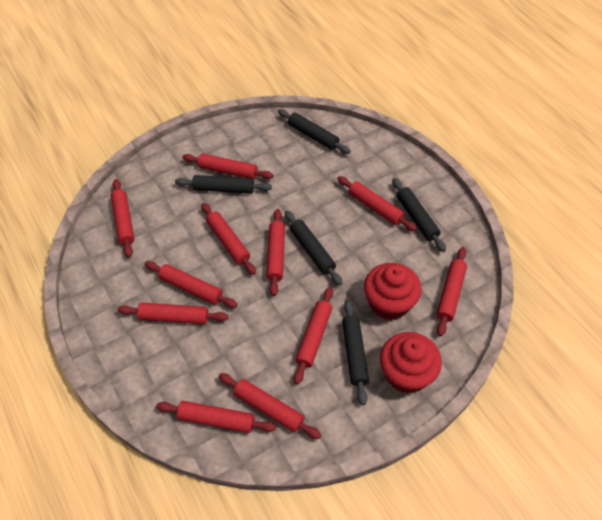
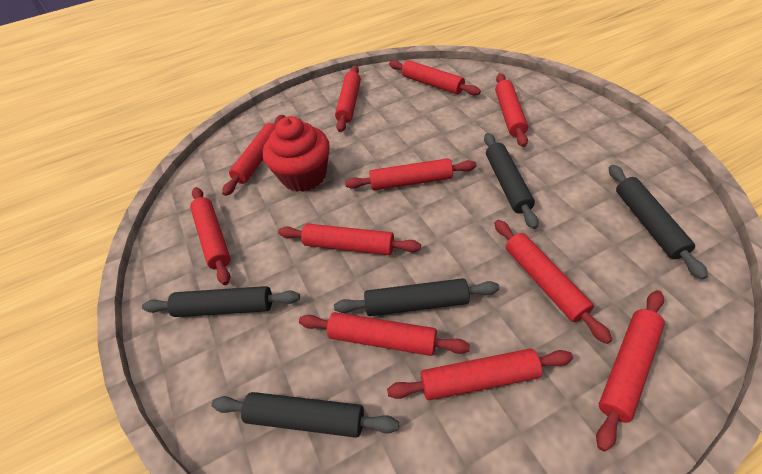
red cupcake: 2 -> 1

